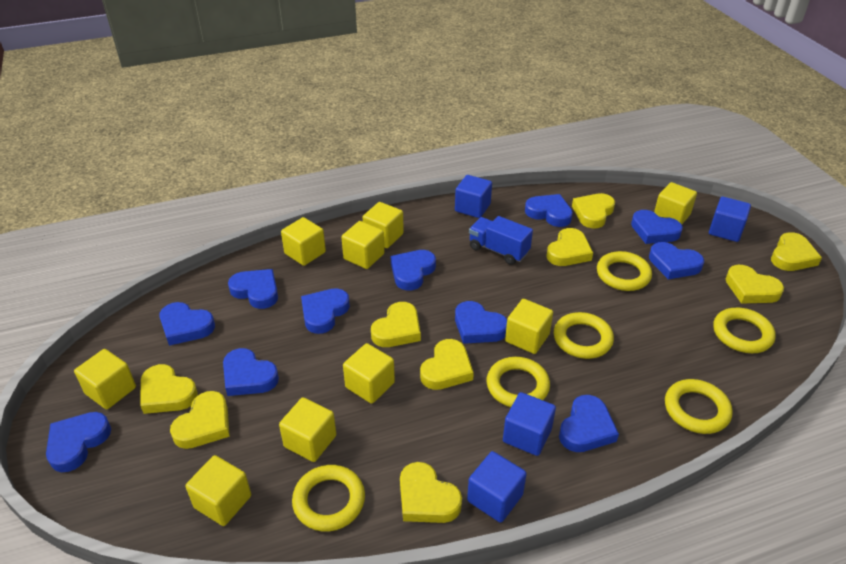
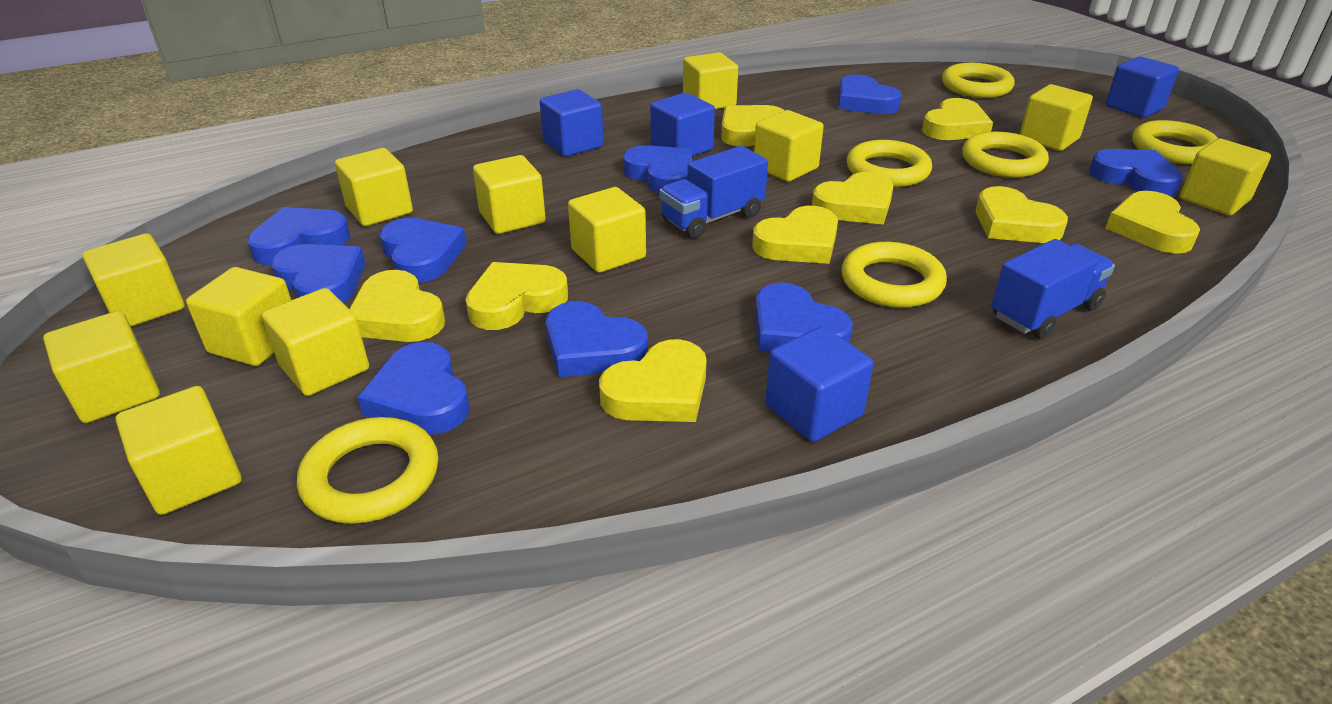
blue heart: 11 -> 9
blue truck: 1 -> 2
yellow cube: 9 -> 12

